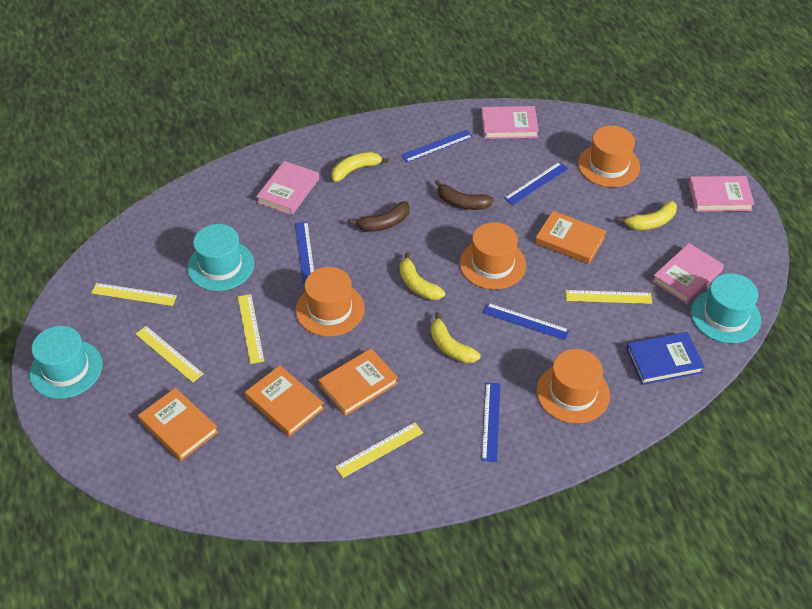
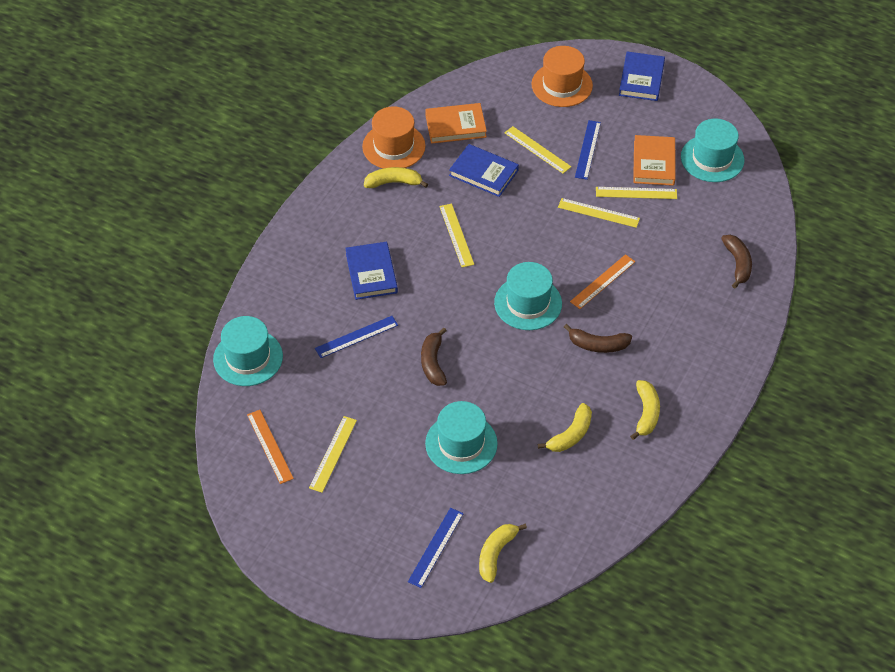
blue book: 1 -> 3
blue ruler: 5 -> 3
brown banana: 2 -> 3
orange book: 4 -> 2
orange hat: 4 -> 2
orange ruler: 0 -> 2
pink book: 4 -> 0
turquoise hat: 3 -> 4

